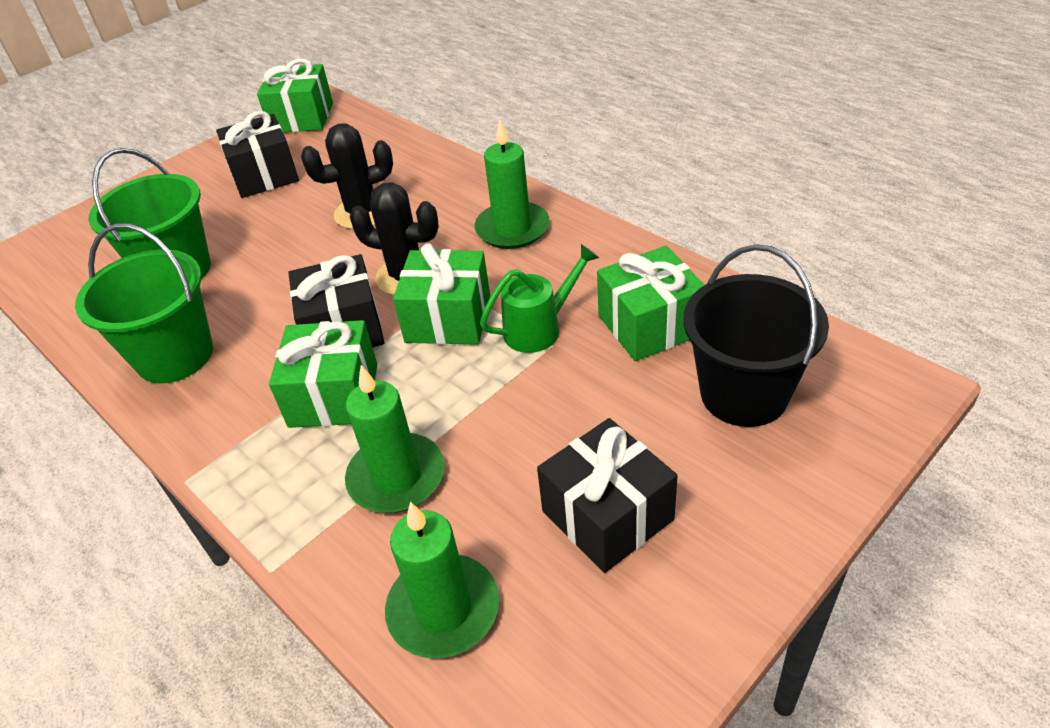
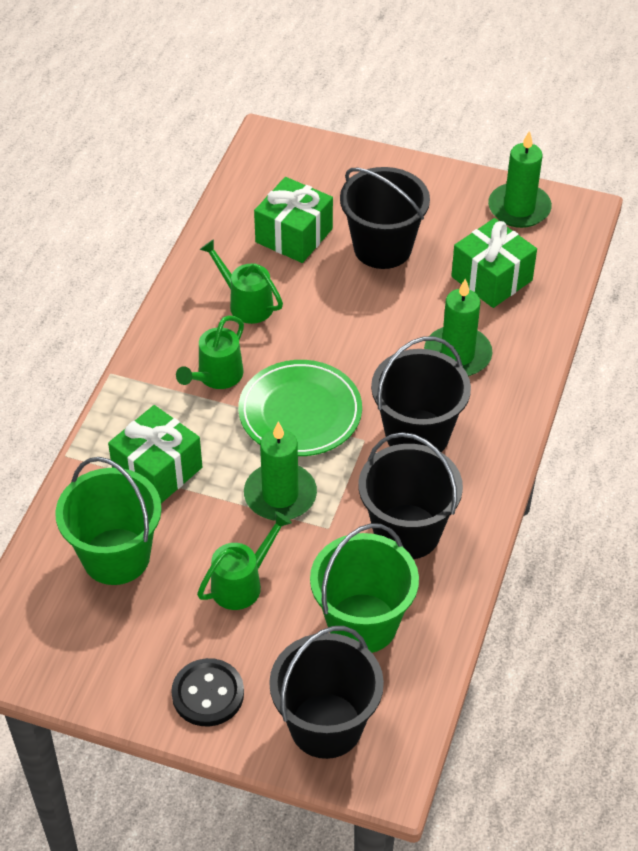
black bucket: 1 -> 4
black button: 0 -> 1
black cactus: 2 -> 0
black gift: 3 -> 0
green gift: 4 -> 3
green plate: 0 -> 1
green watering can: 1 -> 3

